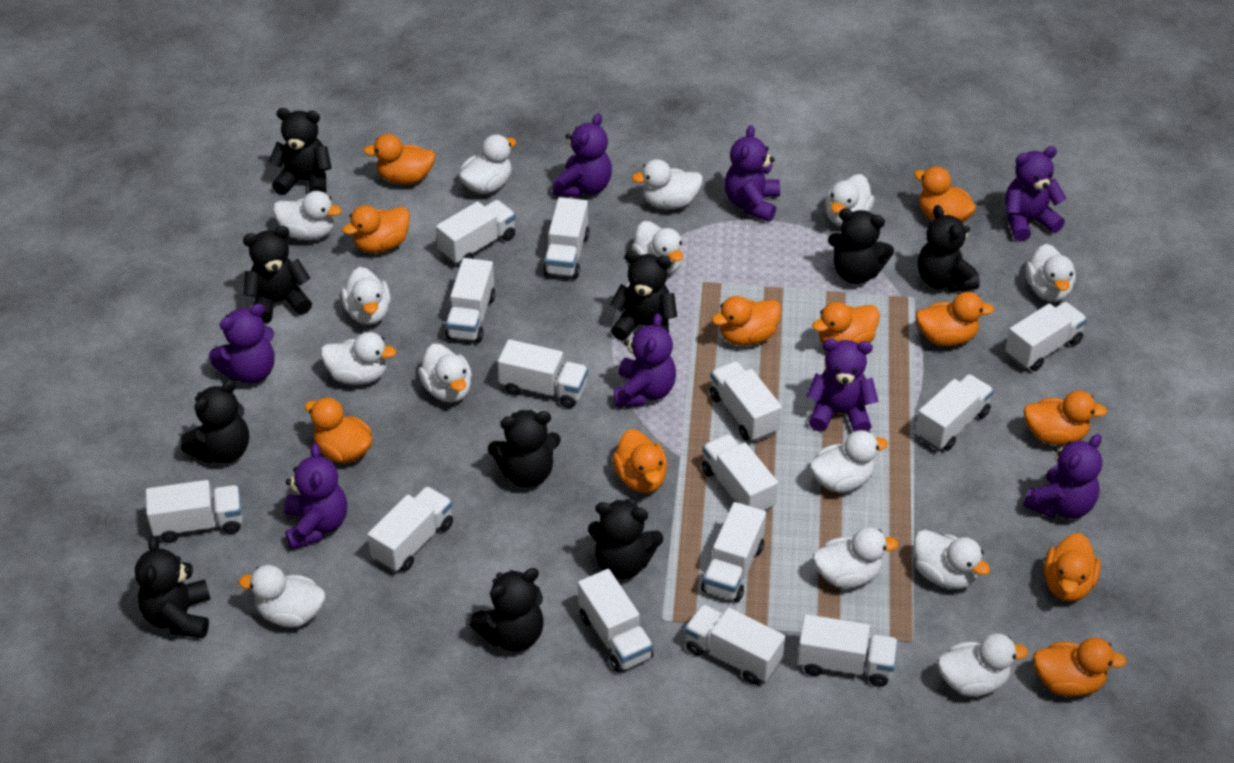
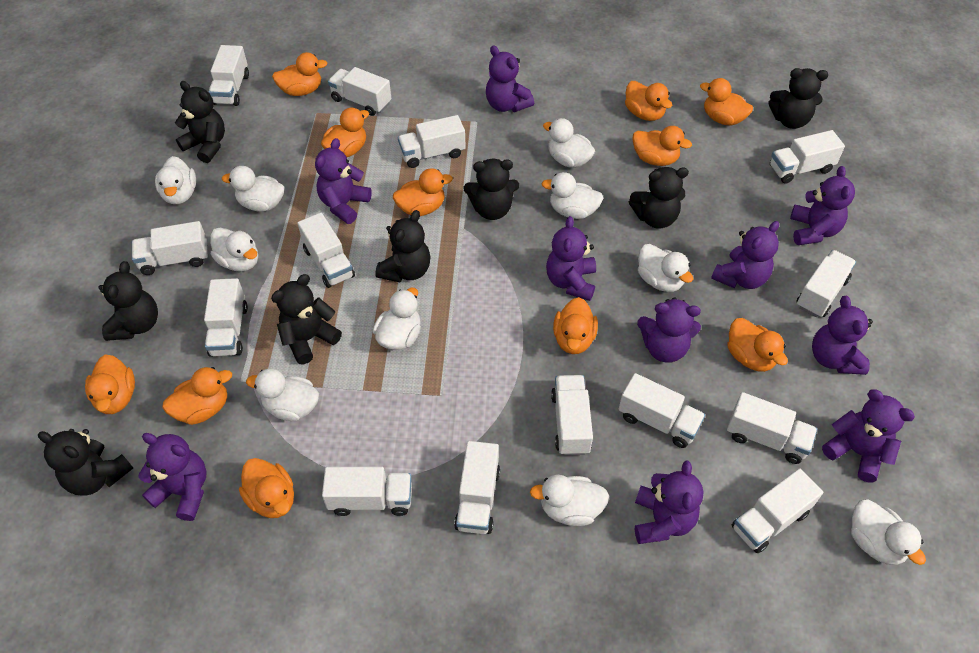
black teddy bear: 10 -> 8
purple teddy bear: 8 -> 10
white duck: 14 -> 10

